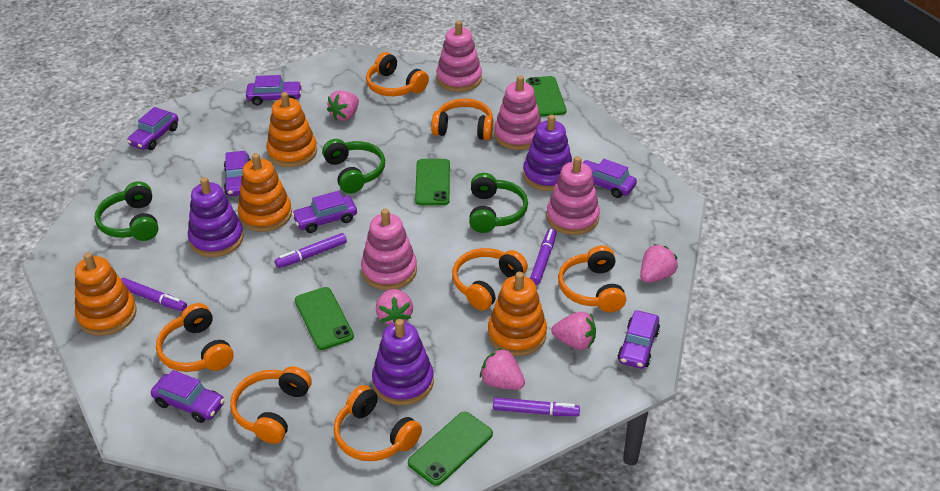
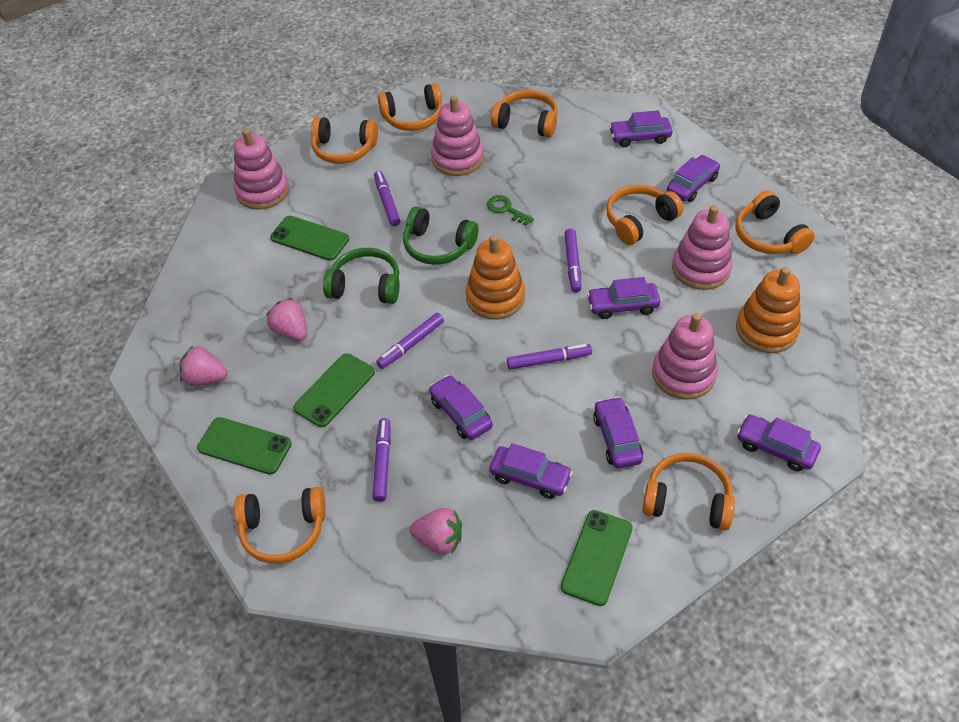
green headphones: 3 -> 2
green key: 0 -> 1
orange stacking toy: 4 -> 2
pink strawberry: 5 -> 3
purple marker: 4 -> 5
purple stacking toy: 3 -> 0

